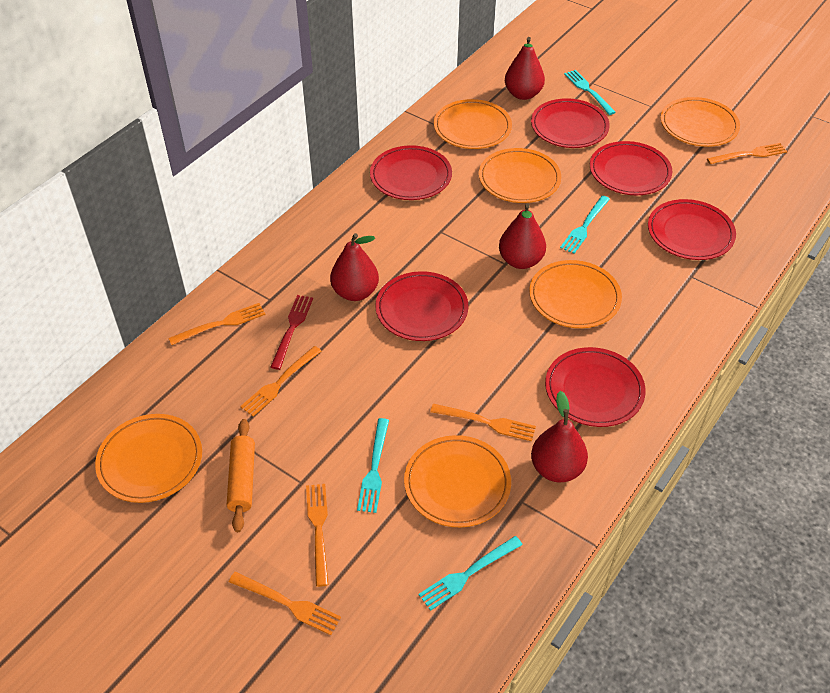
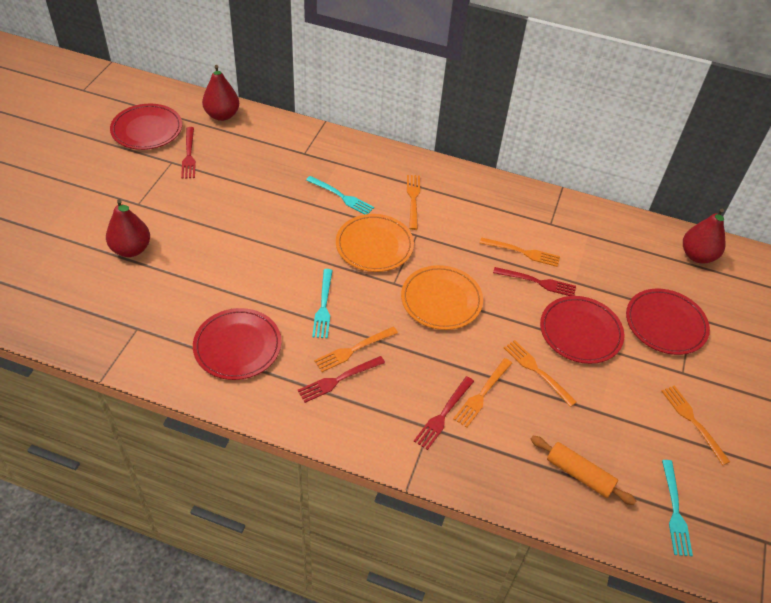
orange plate: 6 -> 2
red fork: 1 -> 4
red pear: 4 -> 3
red plate: 6 -> 4
turquoise fork: 4 -> 3

